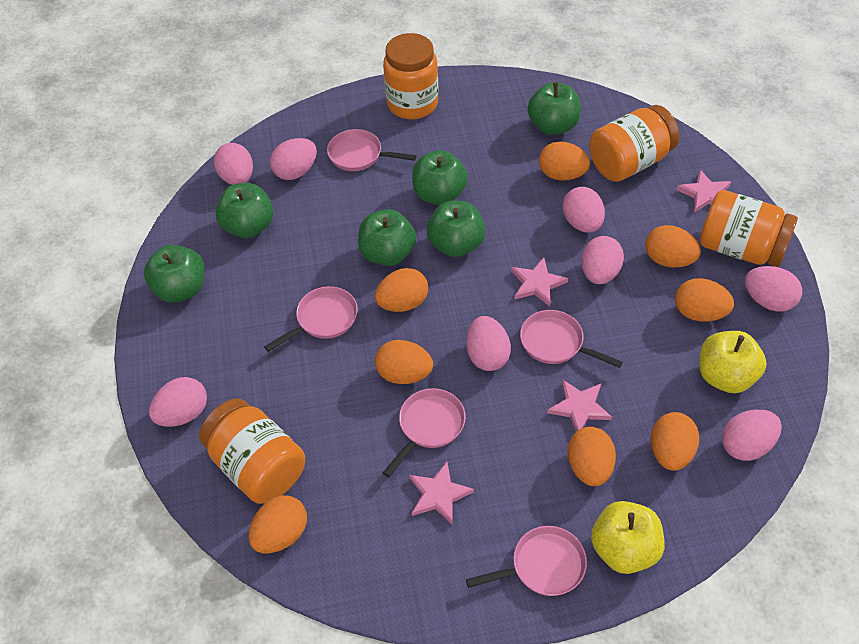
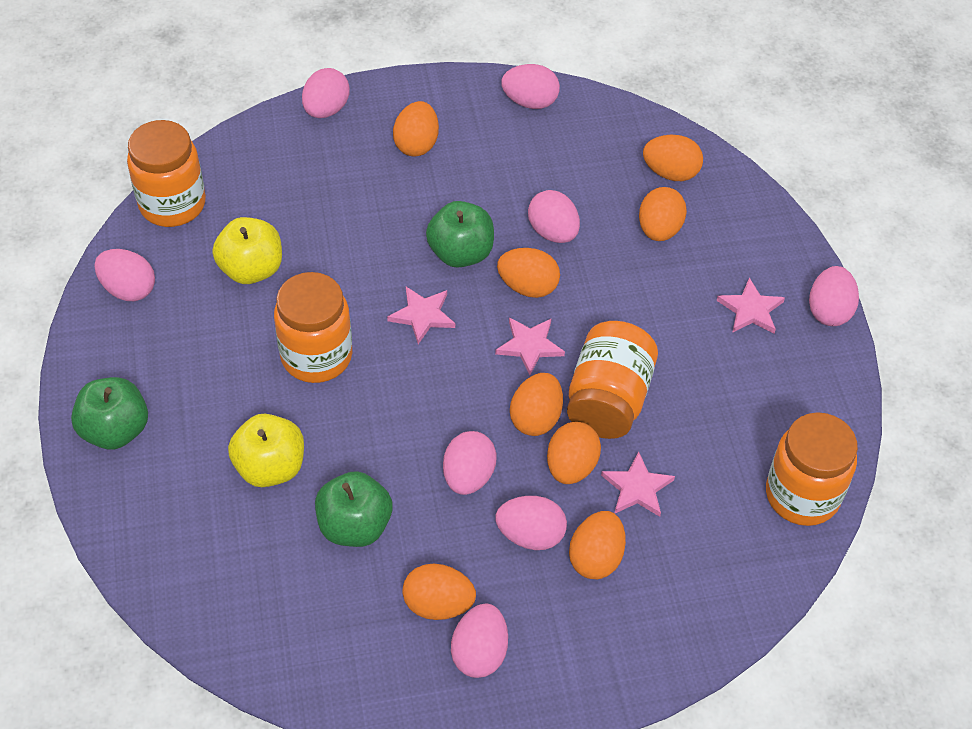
green apple: 6 -> 3
pink pan: 5 -> 0

